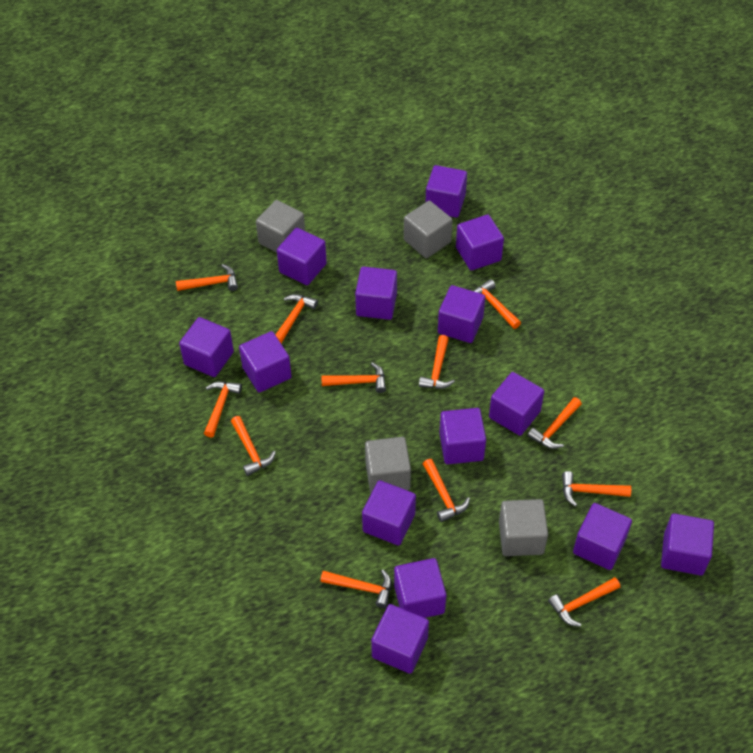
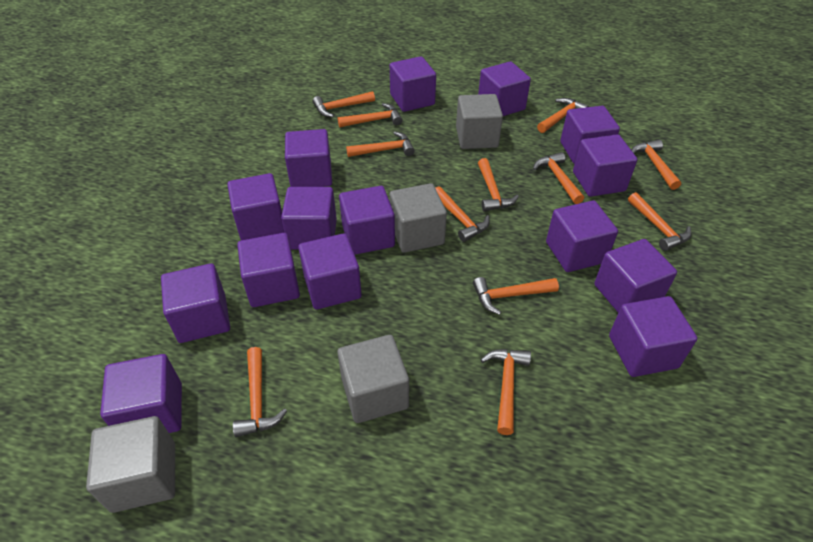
purple cube: 14 -> 15

